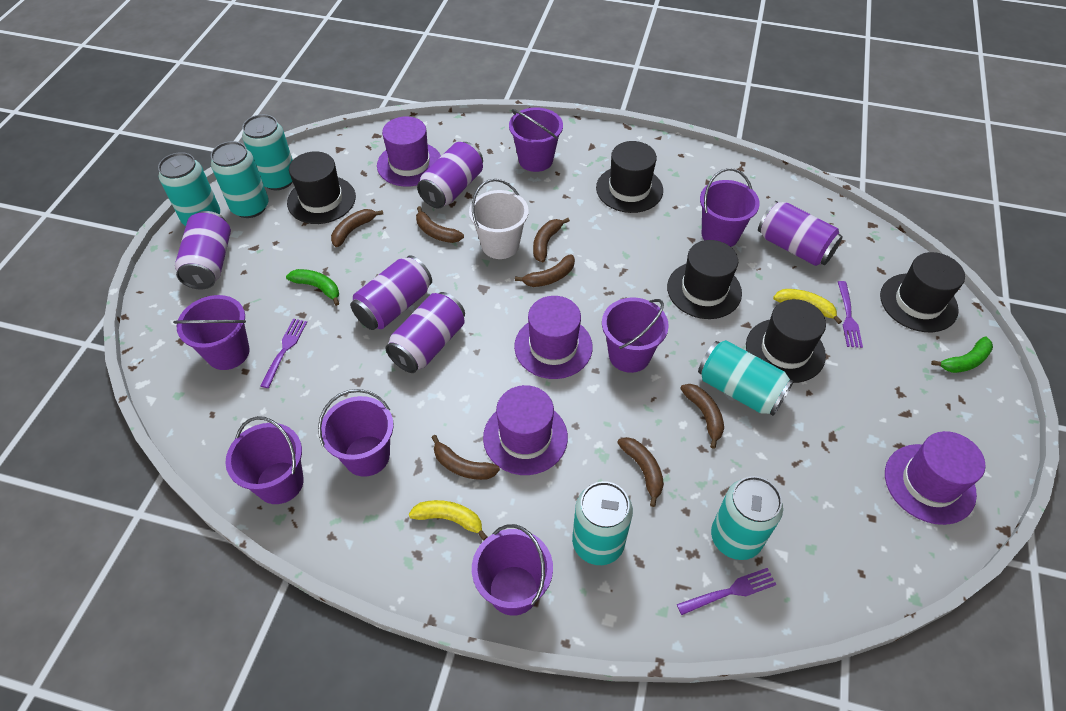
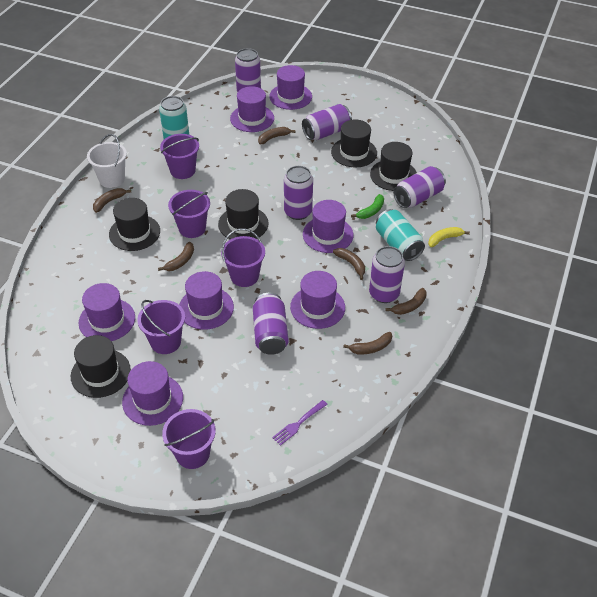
brown banana: 7 -> 6
green banana: 2 -> 1
purple bucket: 7 -> 5
purple can: 5 -> 6
purple fork: 3 -> 1
purple hat: 4 -> 7
turquoise can: 6 -> 2
yellow banana: 2 -> 1

